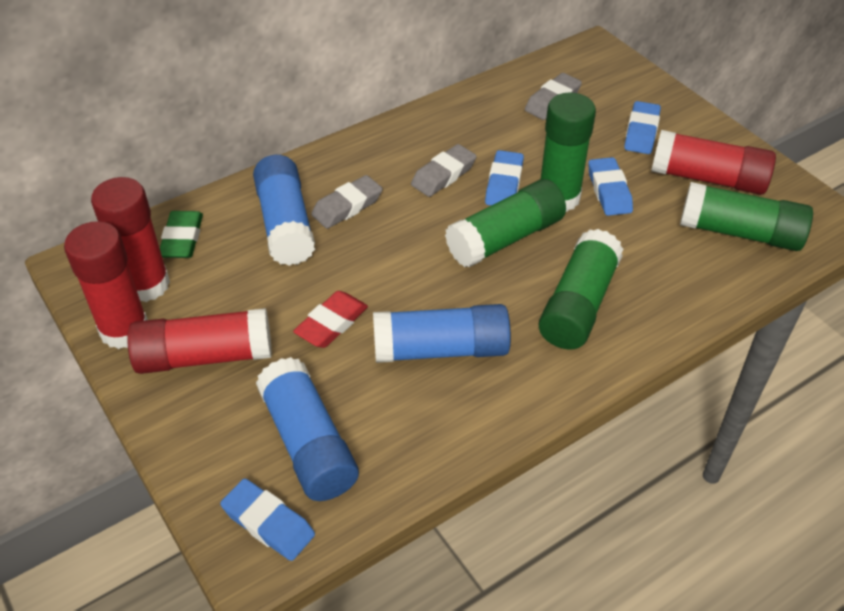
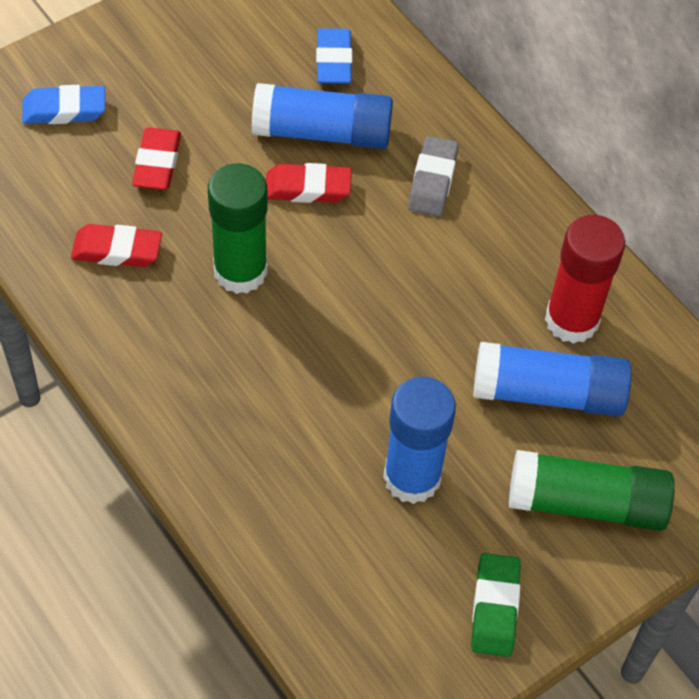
blue eraser: 4 -> 2
green glue stick: 4 -> 2
grey eraser: 3 -> 1
red eraser: 1 -> 3
red glue stick: 4 -> 1

